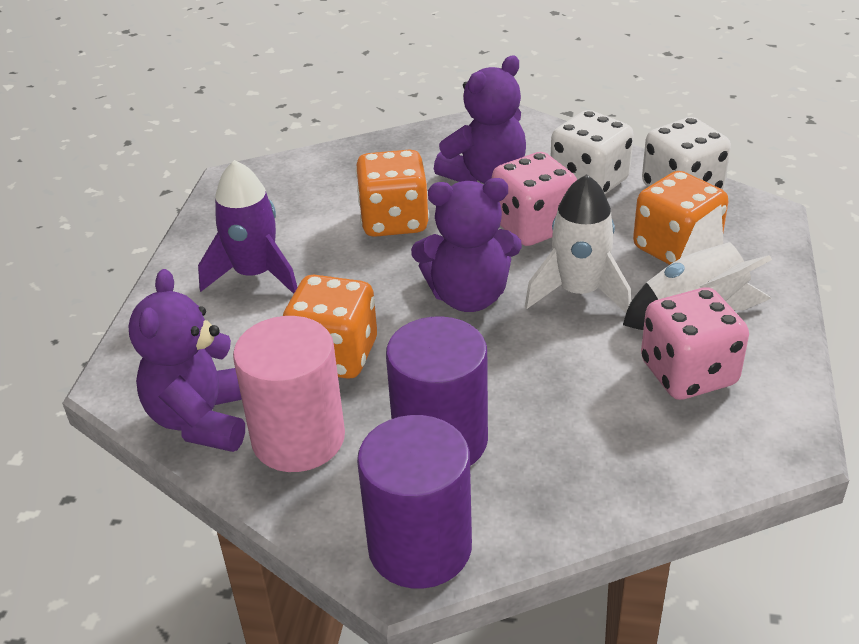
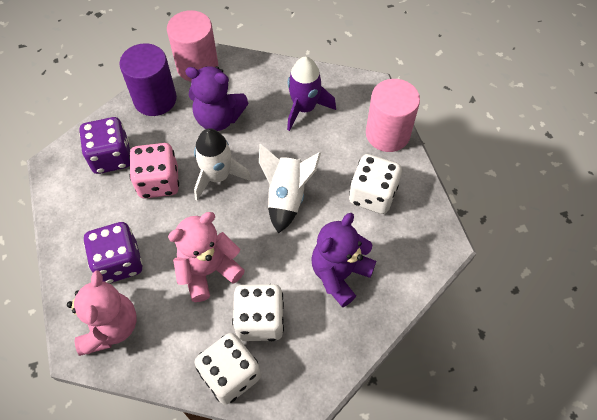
orange dice: 3 -> 0
pink cylinder: 1 -> 2
pink dice: 2 -> 1
pink teddy bear: 0 -> 2
purple cylinder: 2 -> 1
purple dice: 0 -> 2
purple teddy bear: 3 -> 2
white dice: 2 -> 3

